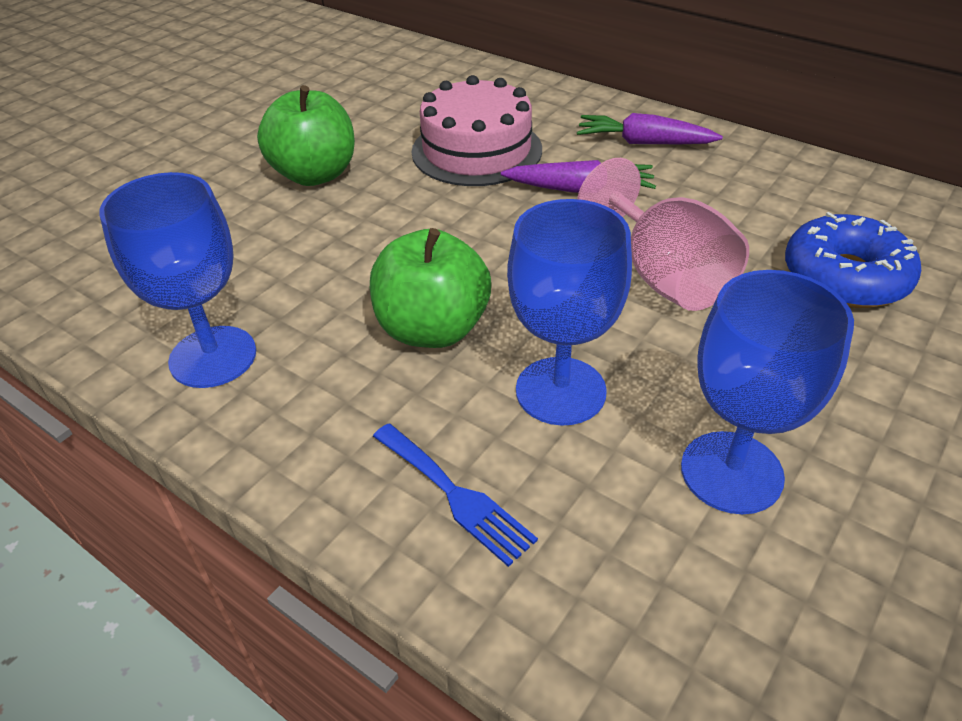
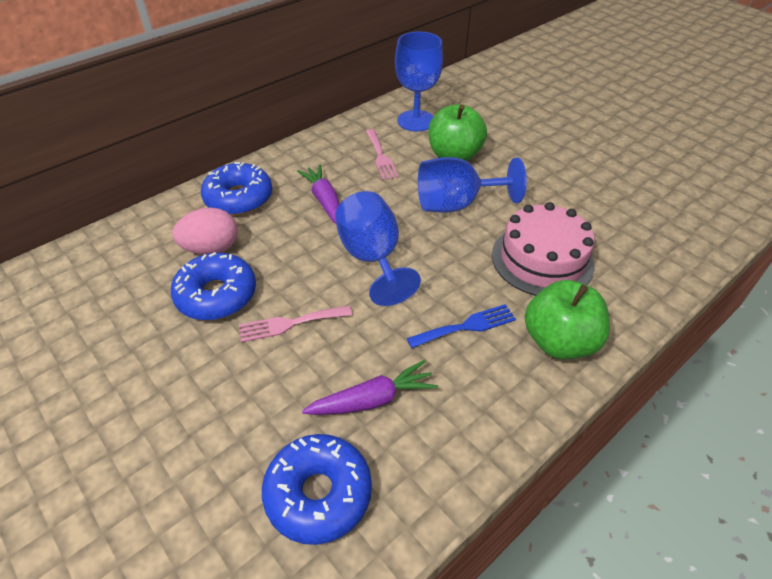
blue donut: 1 -> 3
pink egg: 0 -> 1
pink fork: 0 -> 2
pink goblet: 1 -> 0

